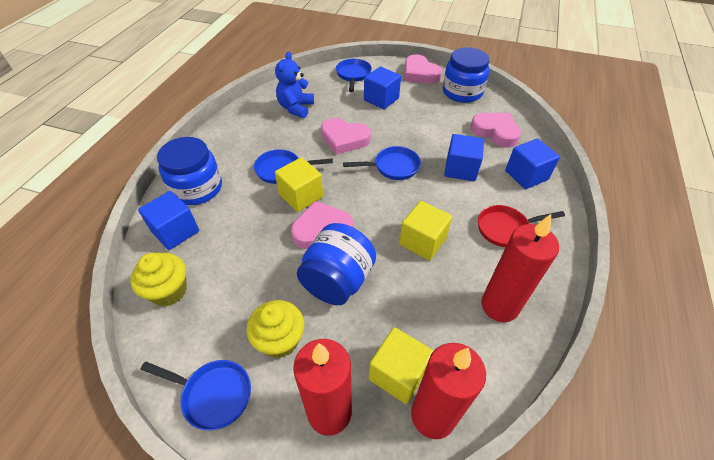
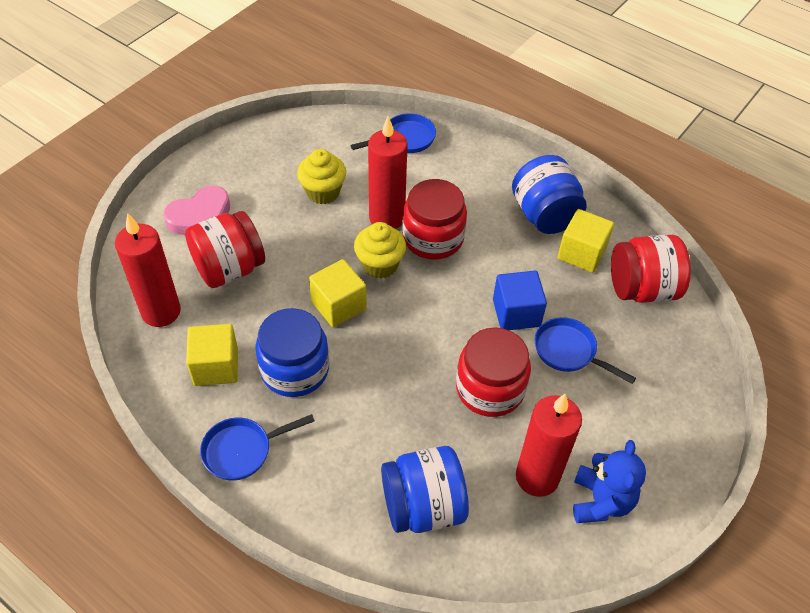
blue cube: 4 -> 1
blue pan: 4 -> 3
pink heart: 4 -> 1
red jar: 0 -> 4
red pan: 1 -> 0

